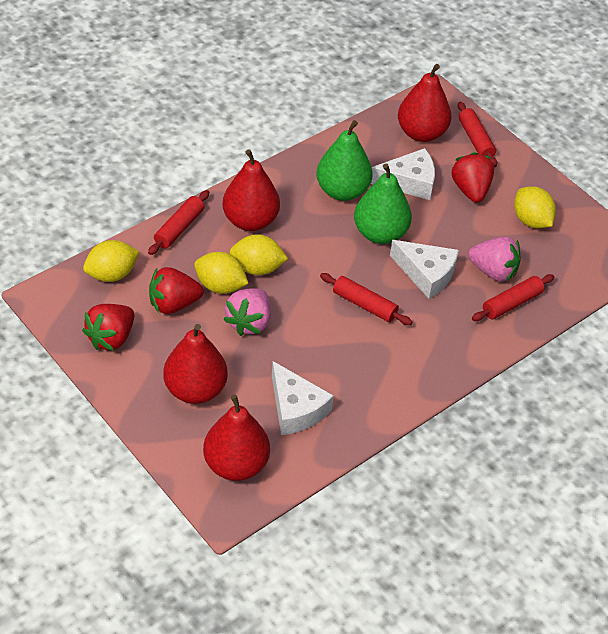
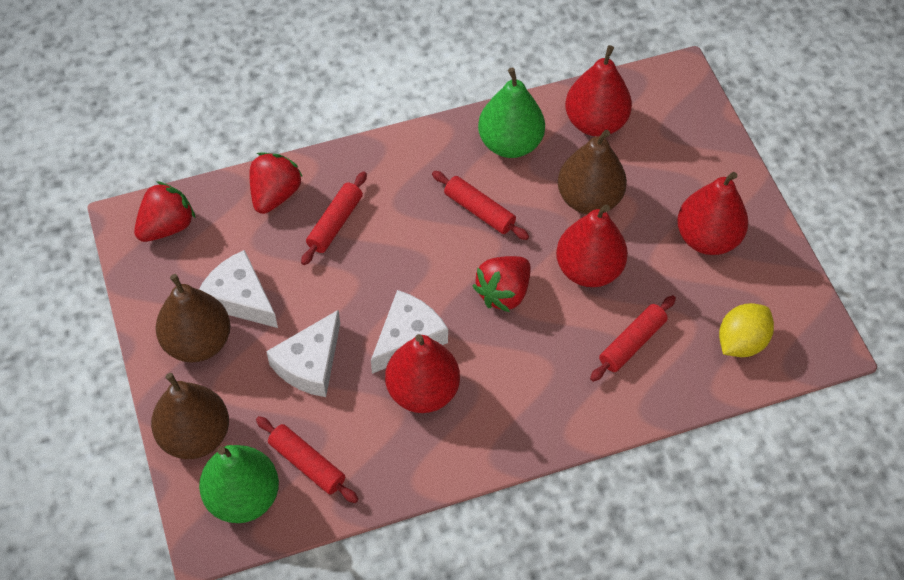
brown pear: 0 -> 3
pink strawberry: 2 -> 0
yellow lemon: 4 -> 1

